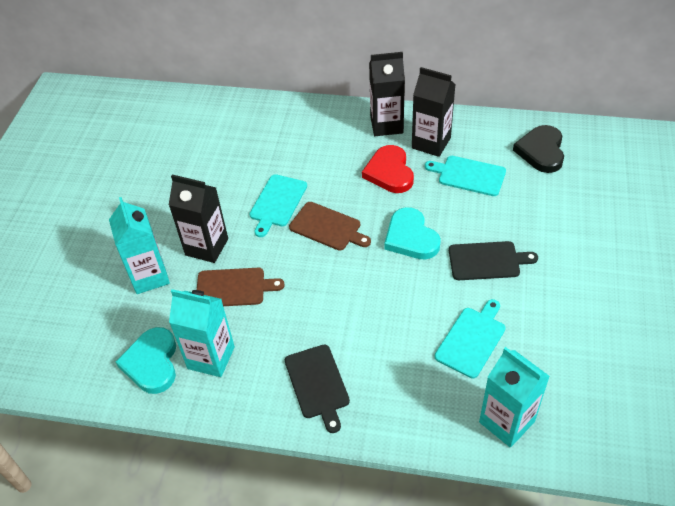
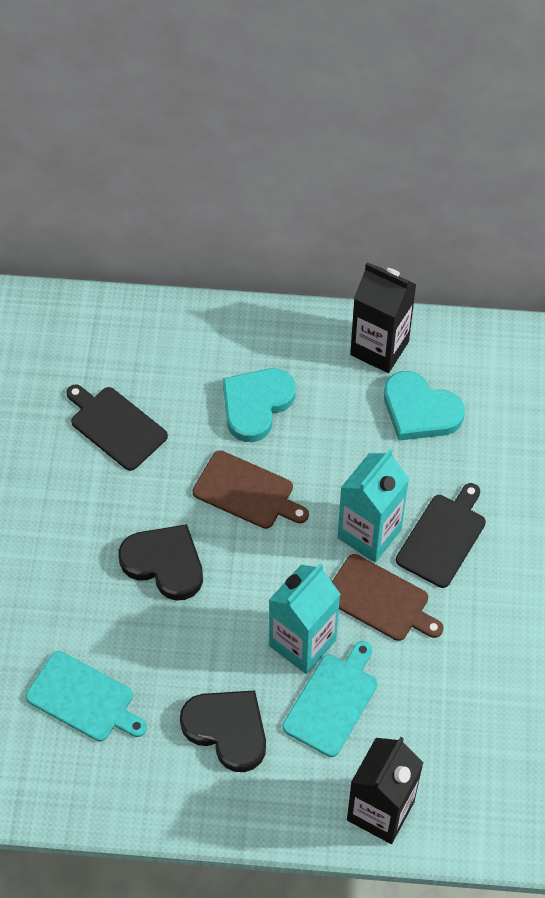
black carton: 3 -> 2
black heart: 1 -> 2
red heart: 1 -> 0
turquoise carton: 3 -> 2
turquoise cutting board: 3 -> 2

